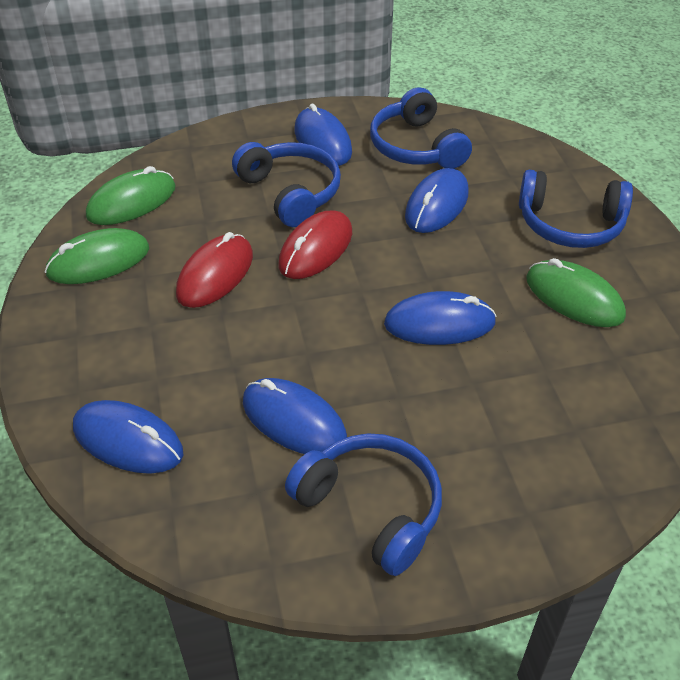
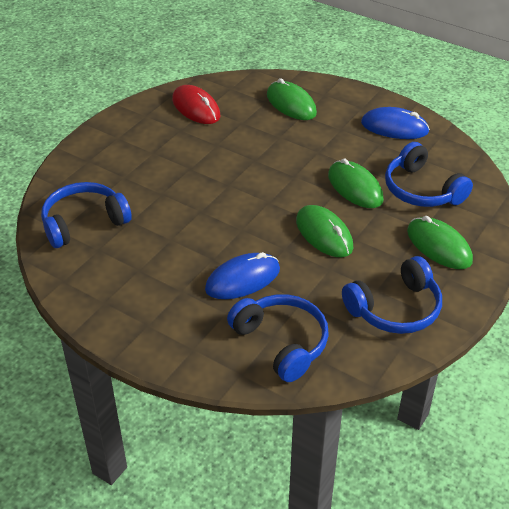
blue mouse: 5 -> 2
green mouse: 3 -> 4
red mouse: 2 -> 1

